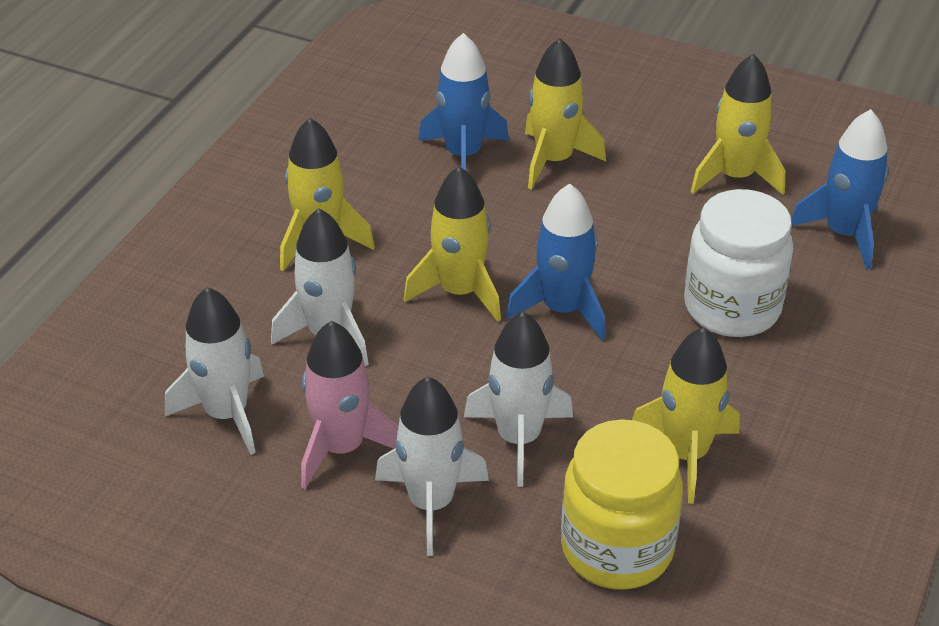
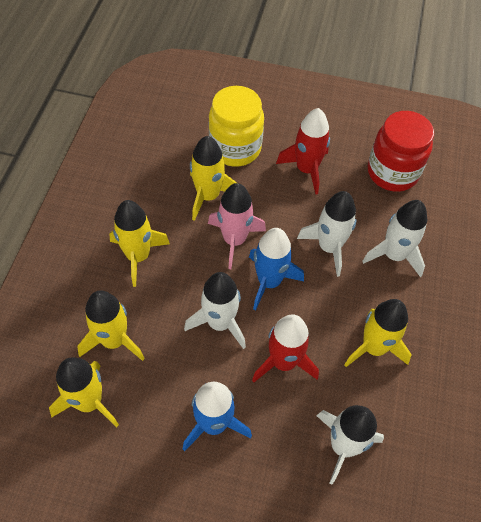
blue rocket: 3 -> 2
red jar: 0 -> 1
red rocket: 0 -> 2
white jar: 1 -> 0

